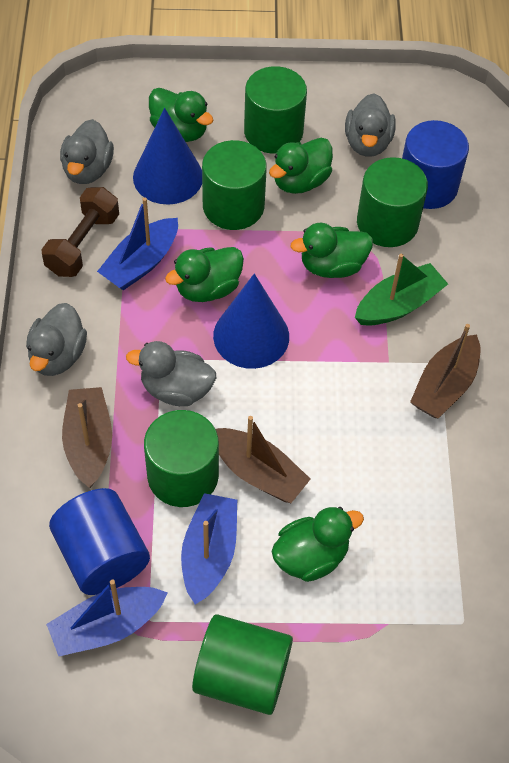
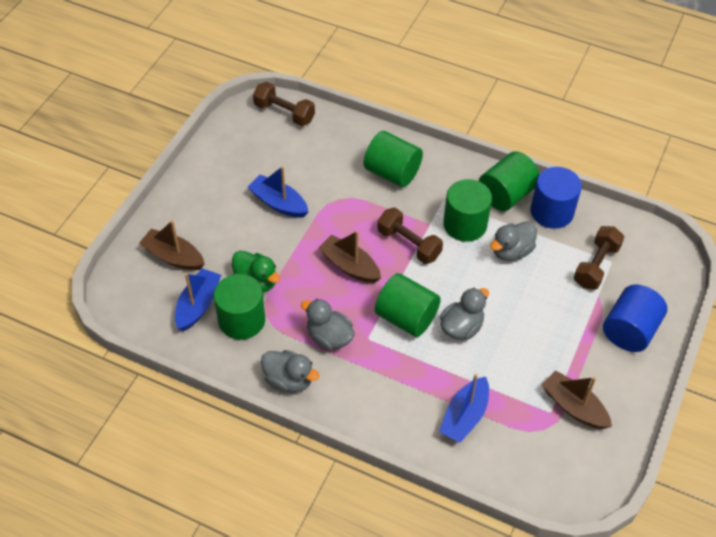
blue cone: 2 -> 0
brown dumbbell: 1 -> 3
green boat: 1 -> 0
green duck: 5 -> 1

